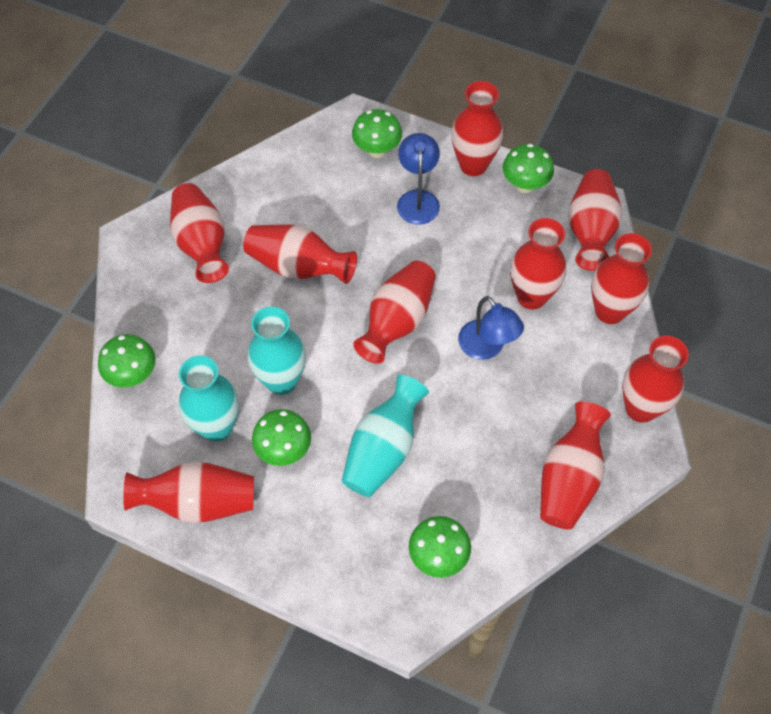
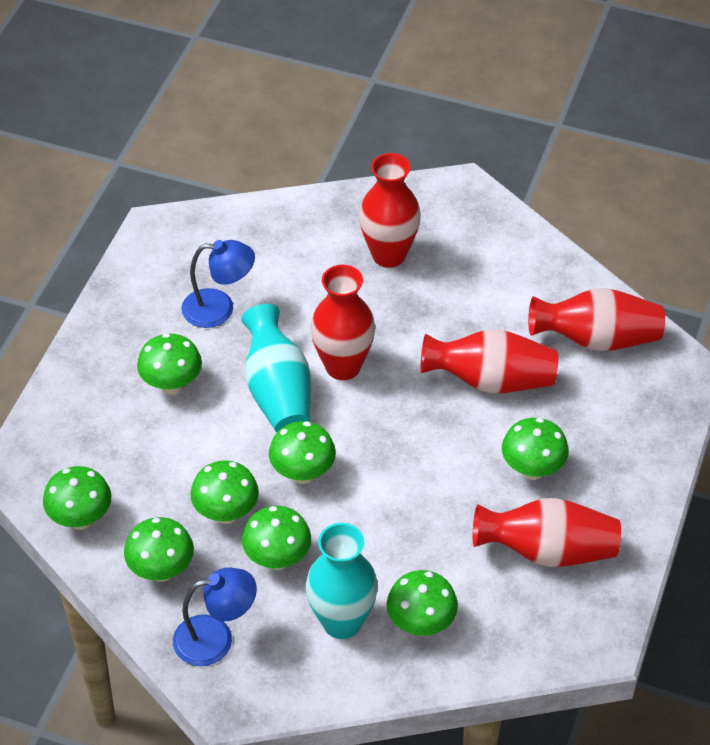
green mushroom: 5 -> 8
red vase: 10 -> 5
turquoise vase: 3 -> 2

